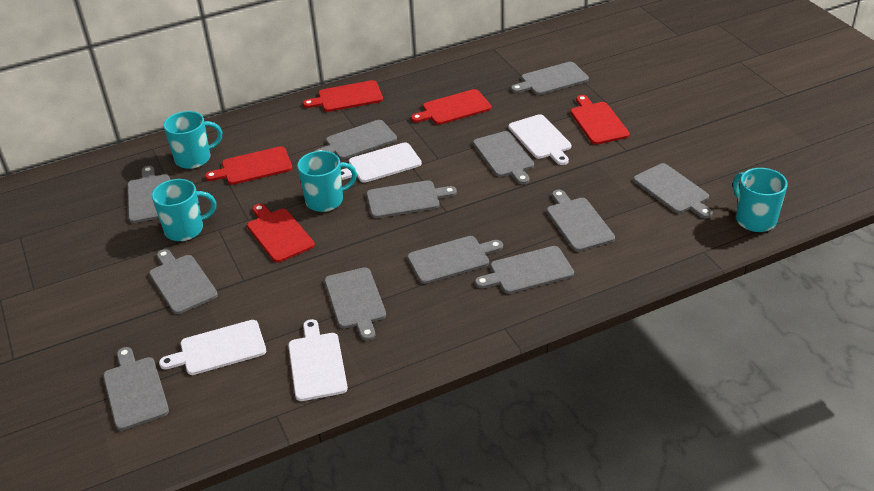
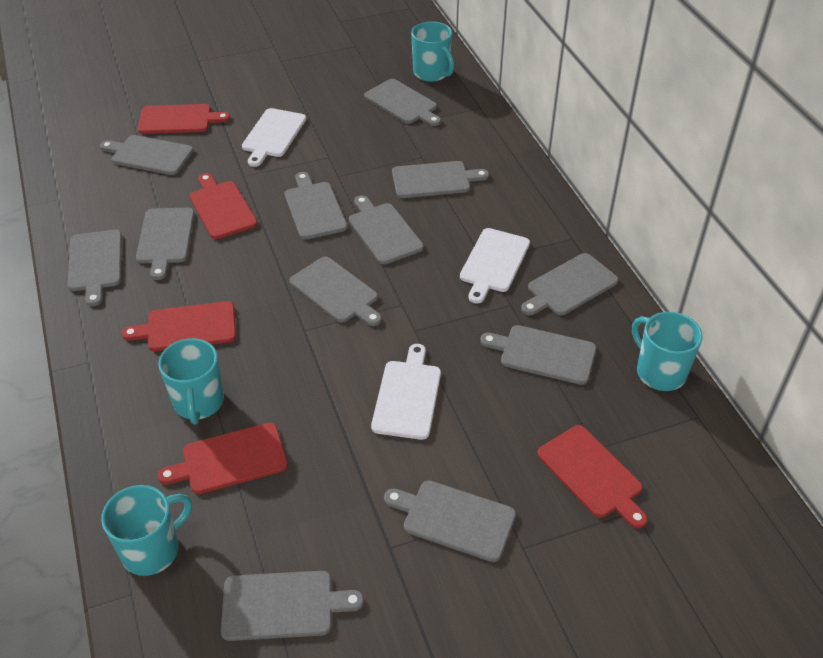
white cutting board: 4 -> 3

